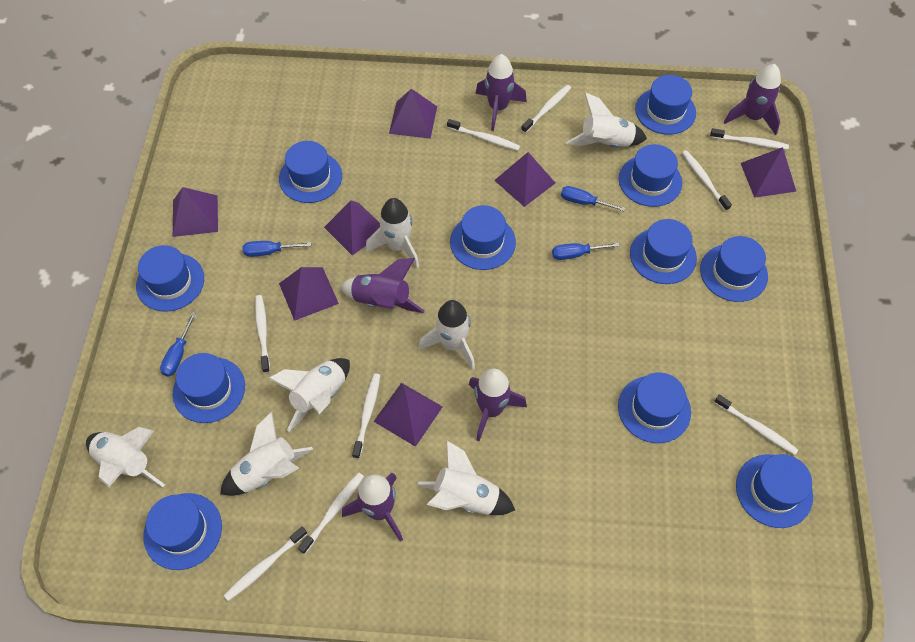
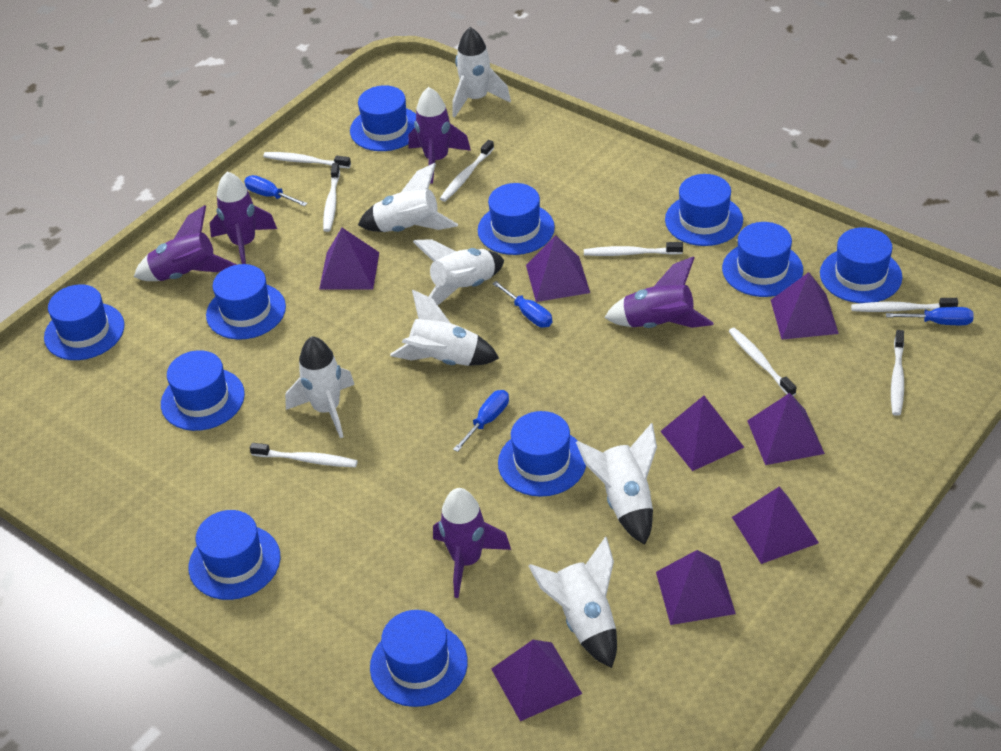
purple pyramid: 7 -> 8
white toothbrush: 9 -> 8

